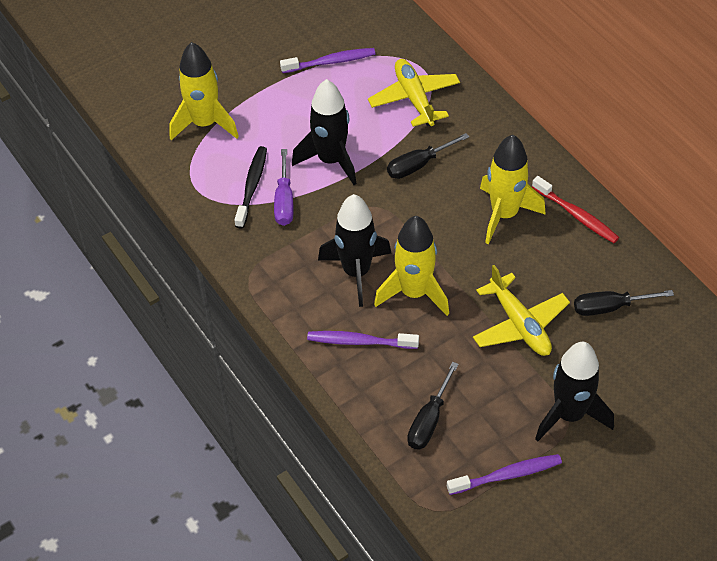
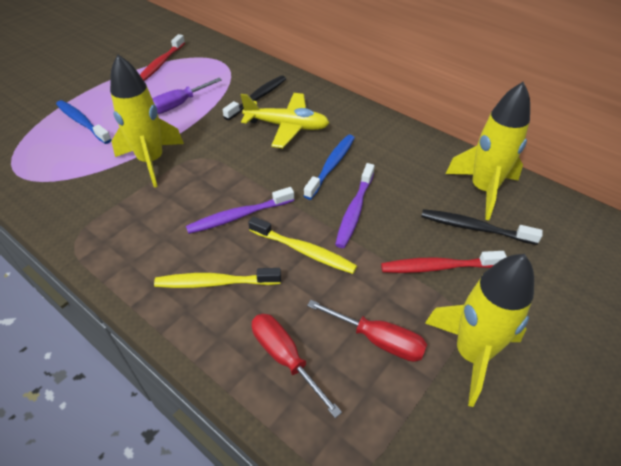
black rocket: 3 -> 0
black screwdriver: 3 -> 0
black toothbrush: 1 -> 2
blue toothbrush: 0 -> 2
purple toothbrush: 3 -> 2
red screwdriver: 0 -> 2
red toothbrush: 1 -> 2
yellow plane: 2 -> 1
yellow toothbrush: 0 -> 2

